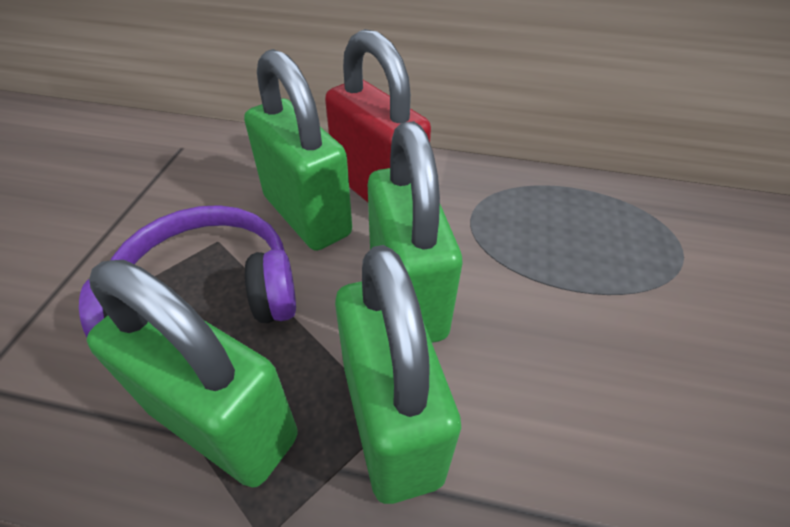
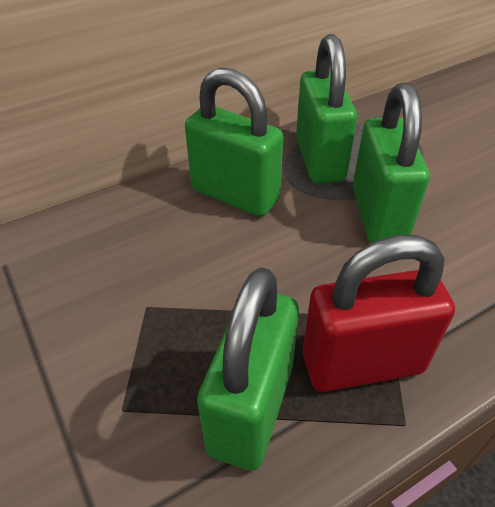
purple headphones: 1 -> 0

